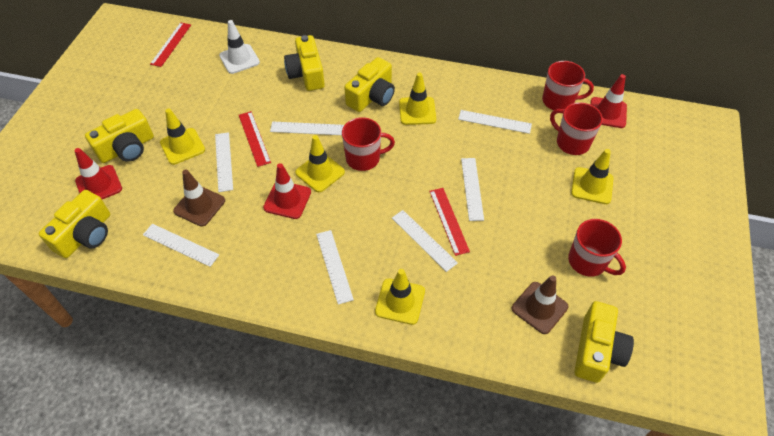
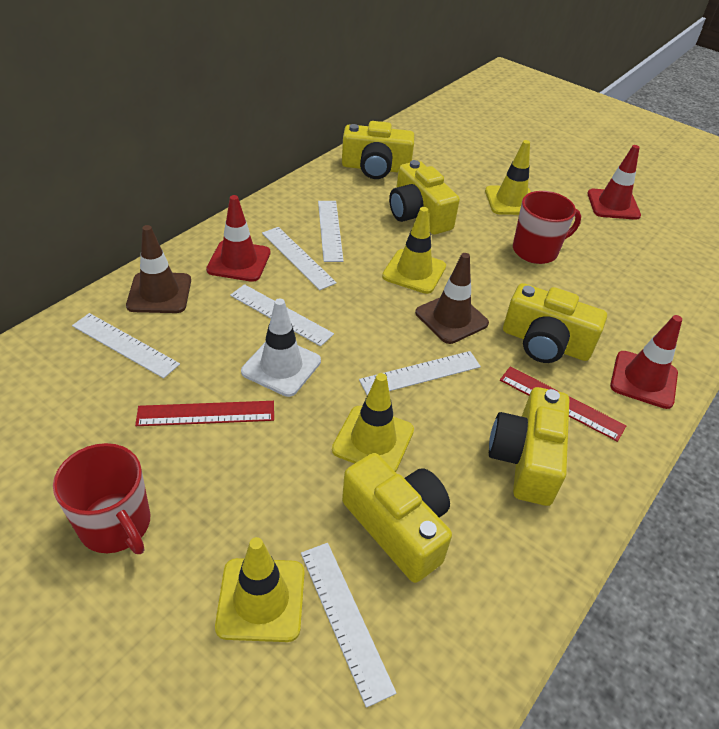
red mug: 4 -> 2
red ruler: 3 -> 2
white ruler: 7 -> 6
yellow traffic cone: 5 -> 4

